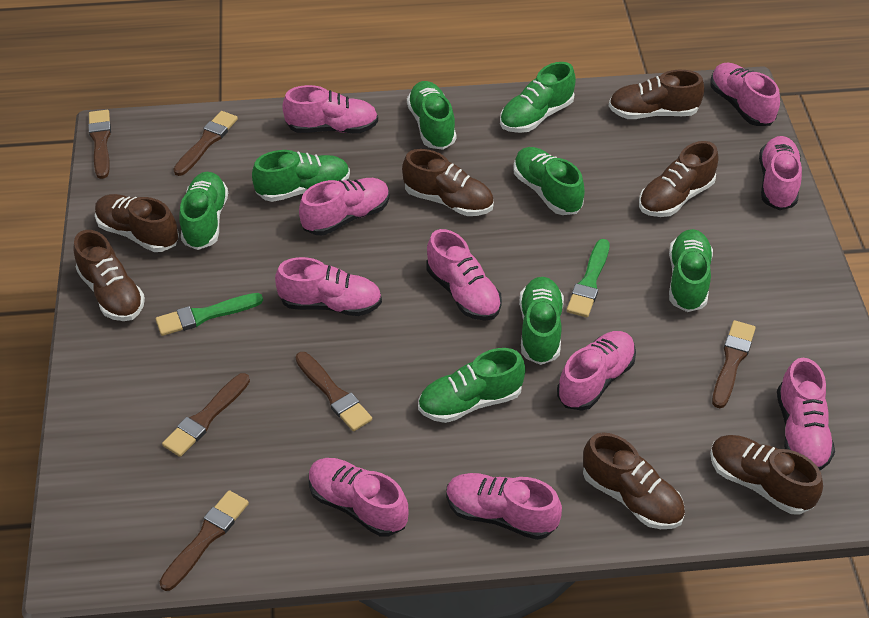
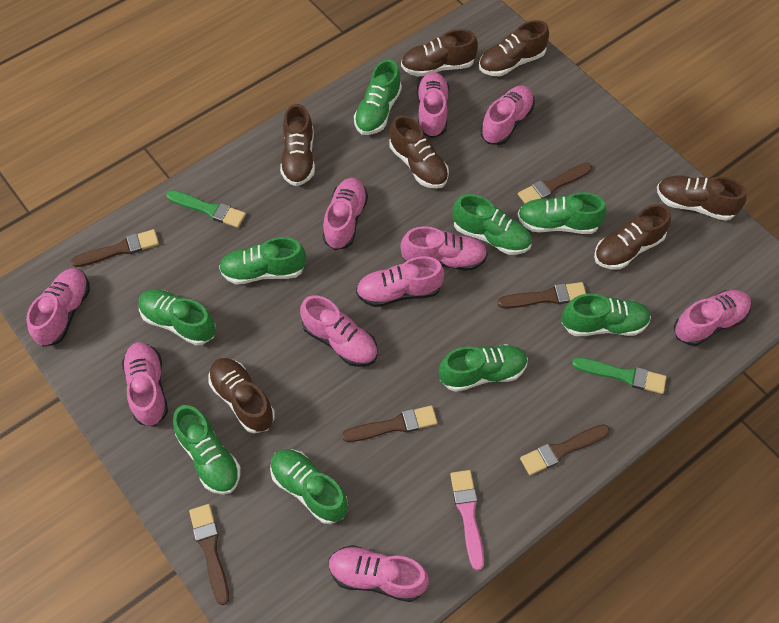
green shoe: 8 -> 9
pink brush: 0 -> 1

